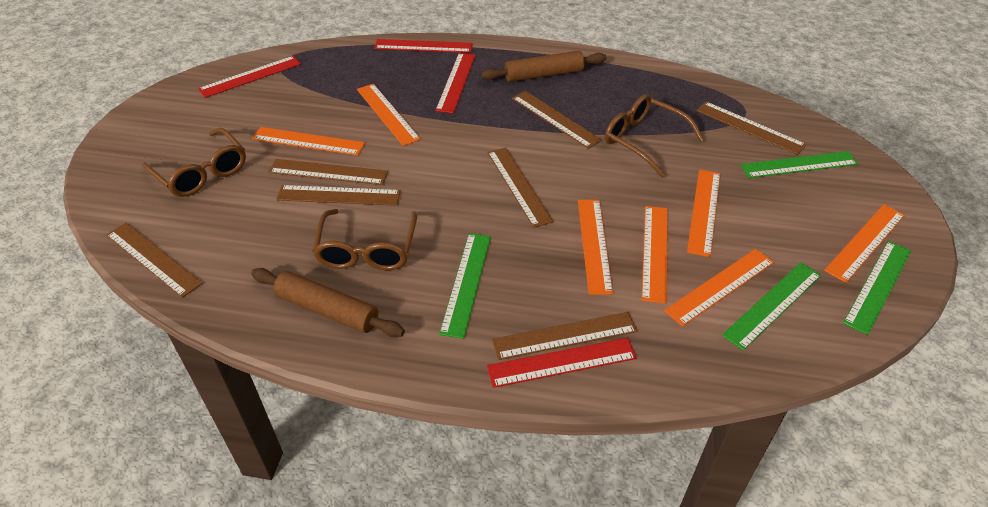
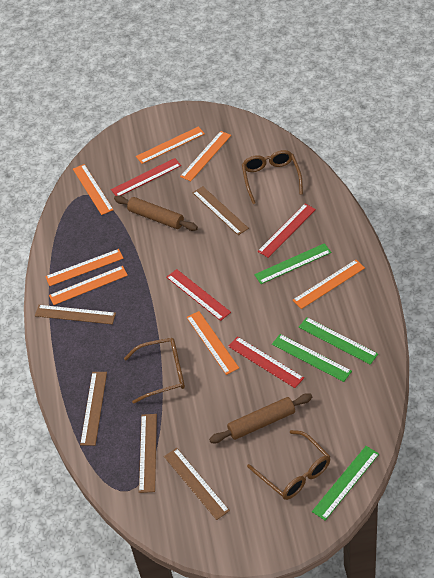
brown ruler: 7 -> 5

